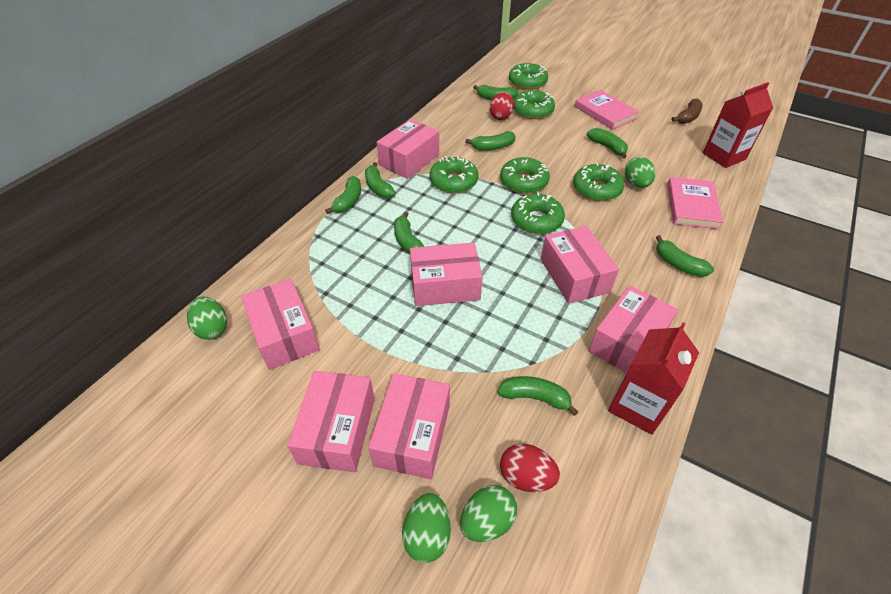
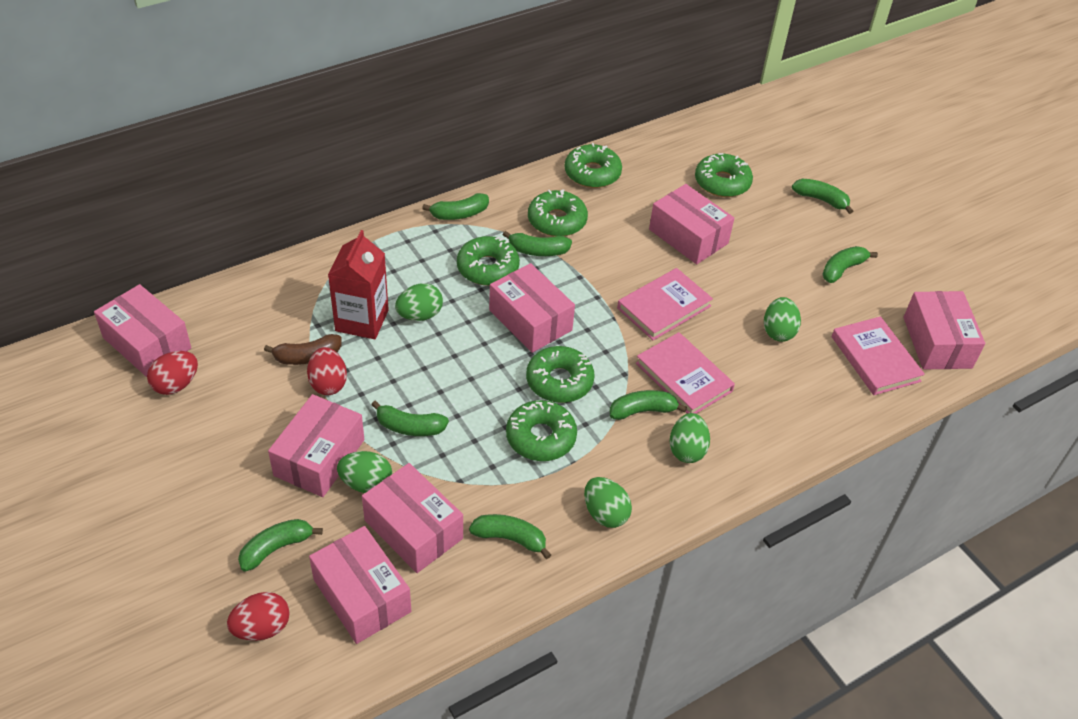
green egg: 4 -> 5
pink book: 2 -> 3
red carton: 2 -> 1
red egg: 2 -> 3

